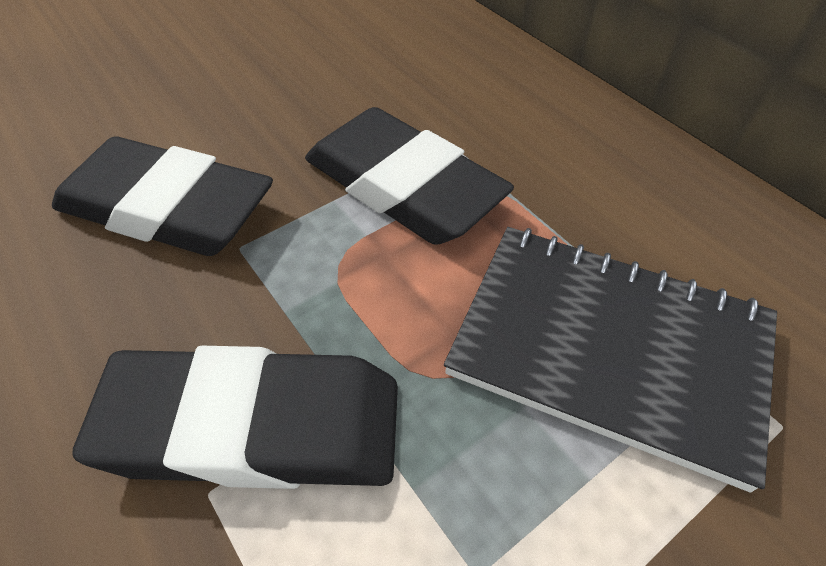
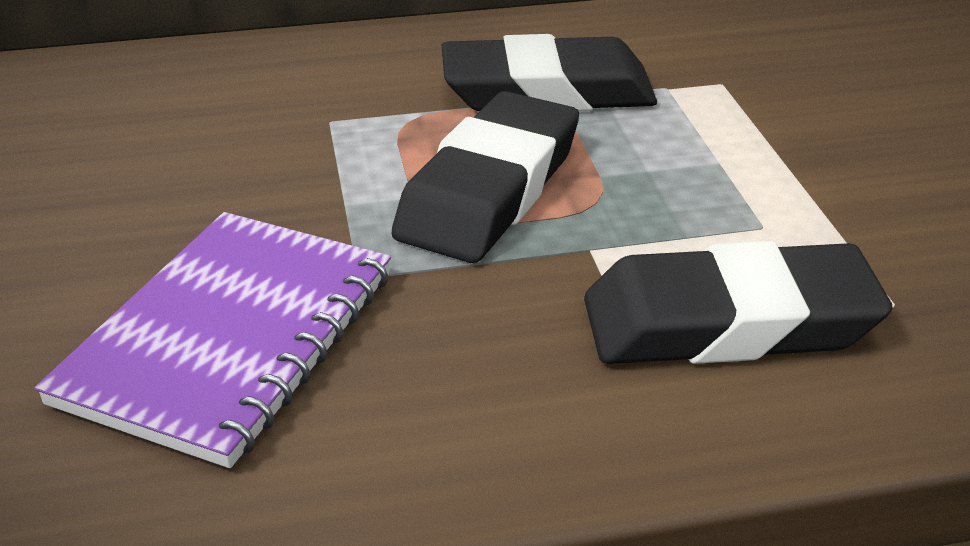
black notebook: 1 -> 0
purple notebook: 0 -> 1

